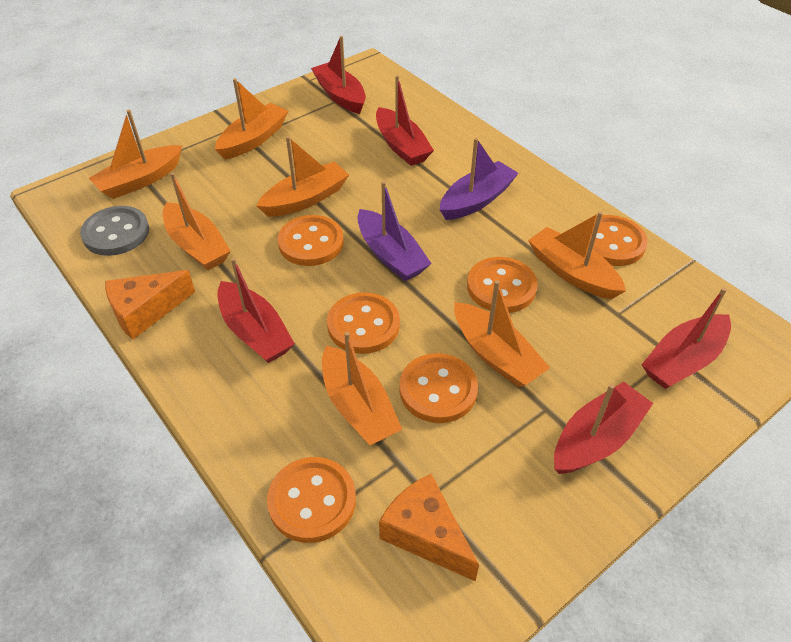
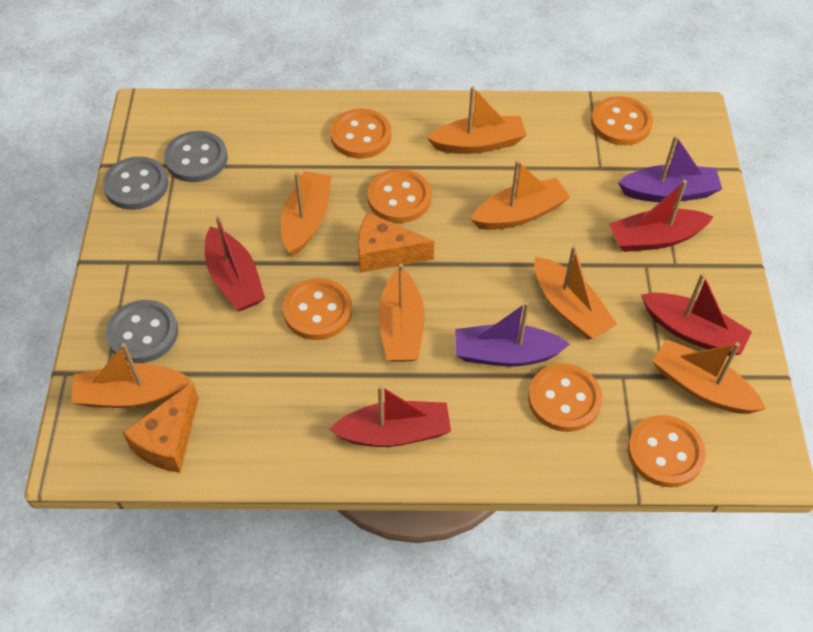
grey button: 1 -> 3
red boat: 5 -> 4

